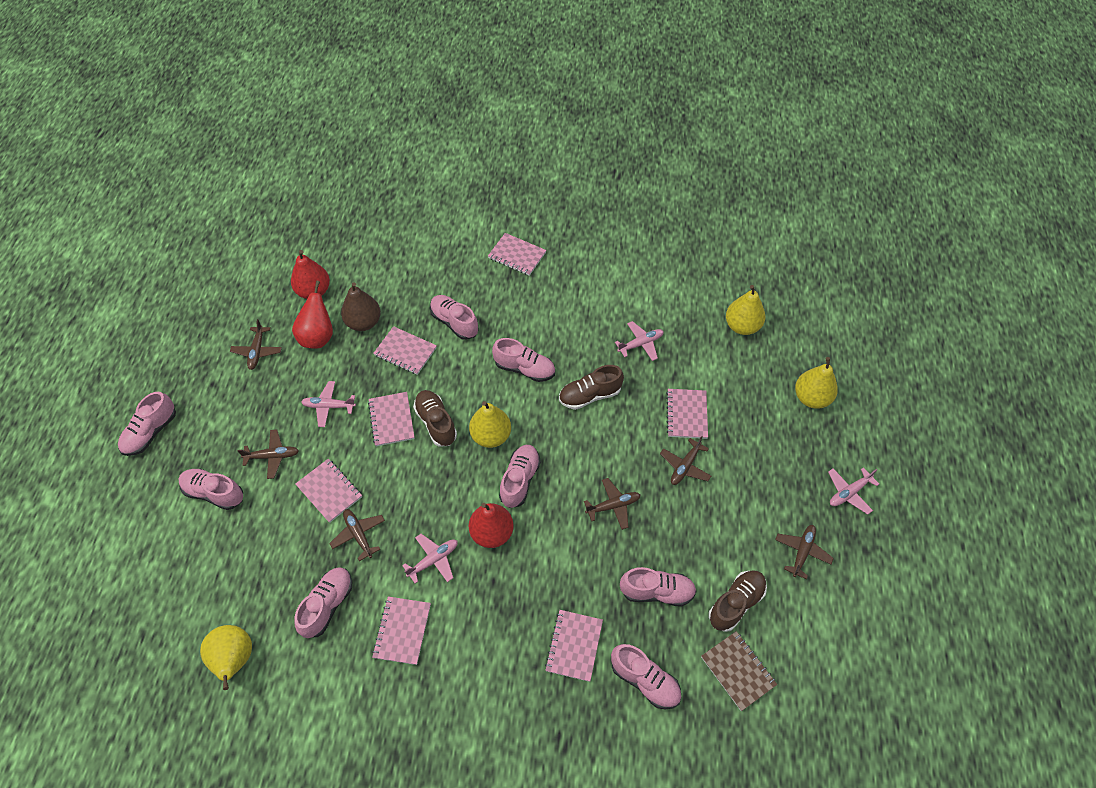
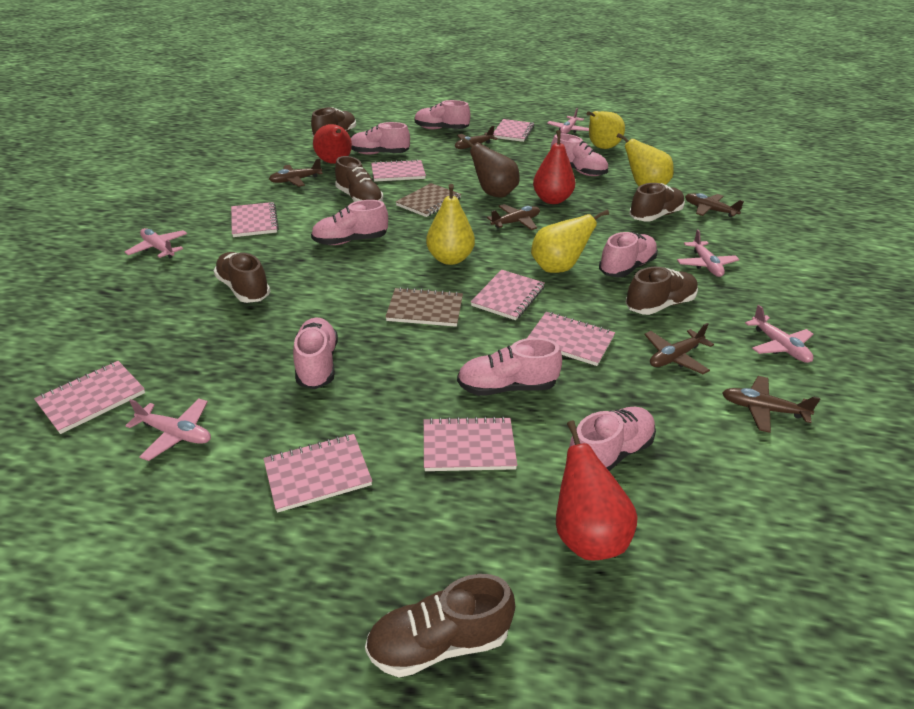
brown notebook: 1 -> 2
brown shoe: 3 -> 6
pink notebook: 7 -> 8
pink plane: 4 -> 5

